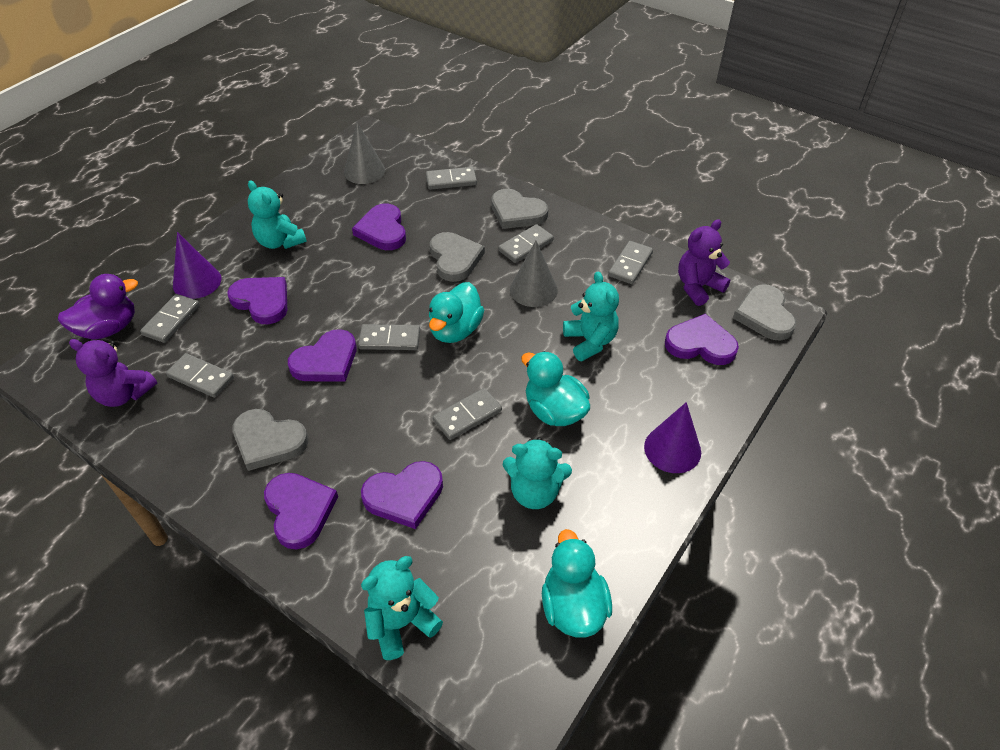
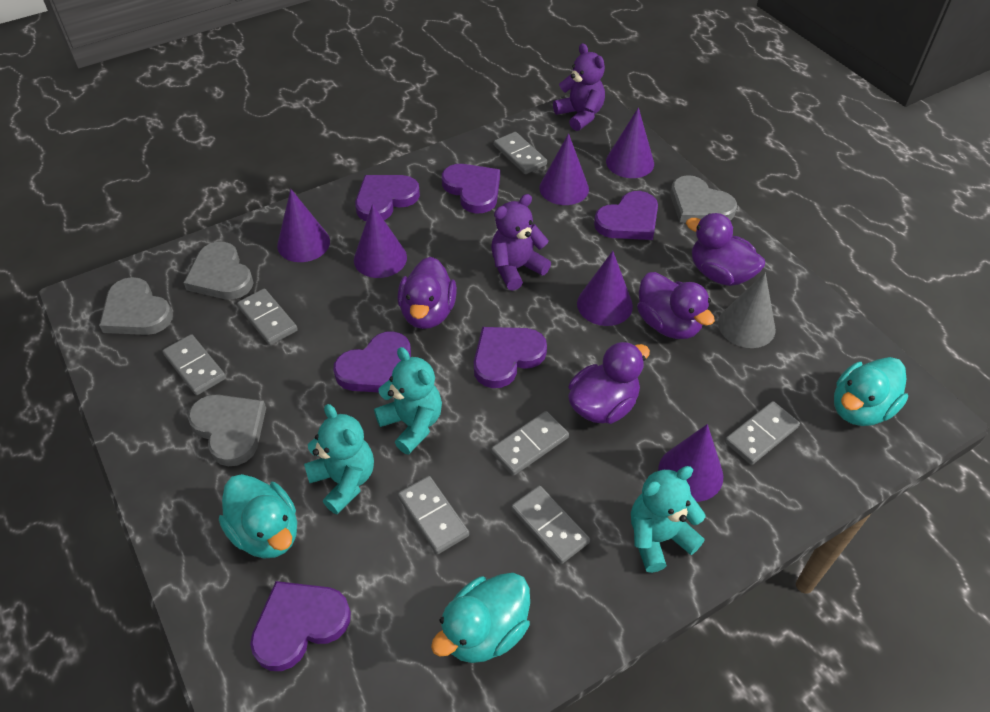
grey cone: 2 -> 1
purple cone: 2 -> 6
purple duck: 1 -> 4
turquoise teddy bear: 4 -> 3

